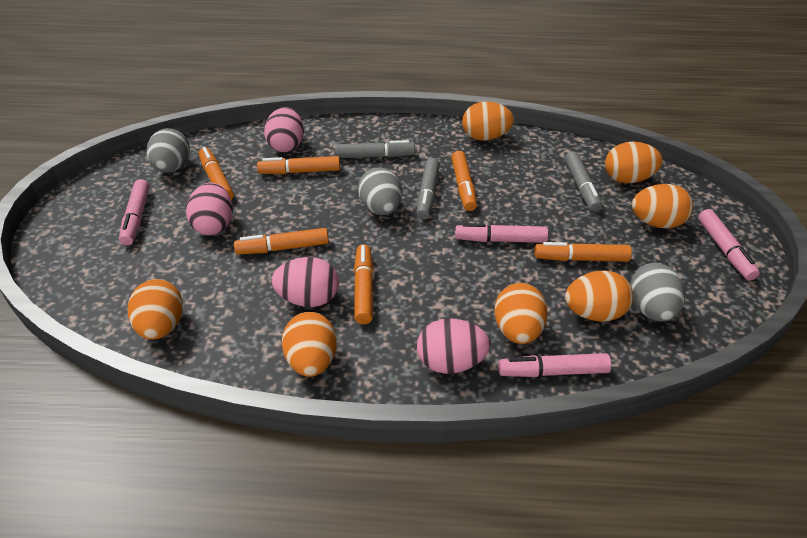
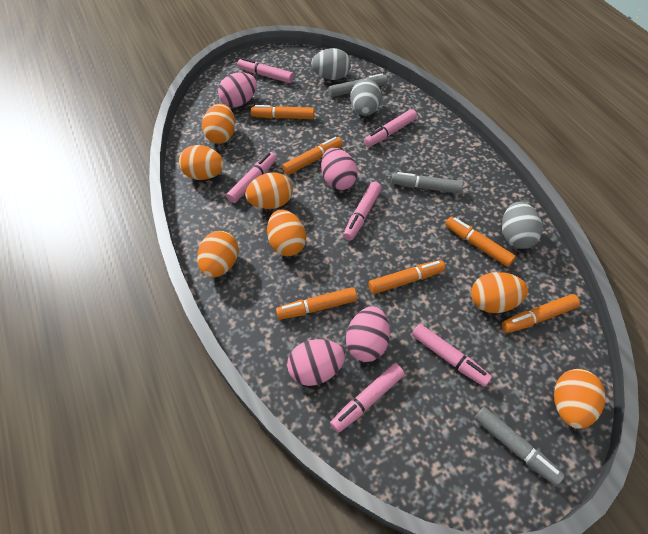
pink marker: 4 -> 6

